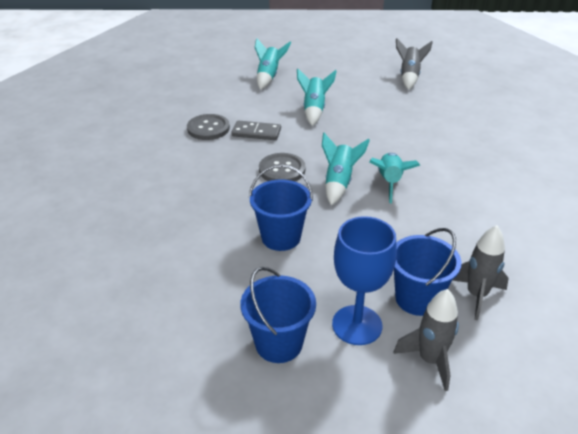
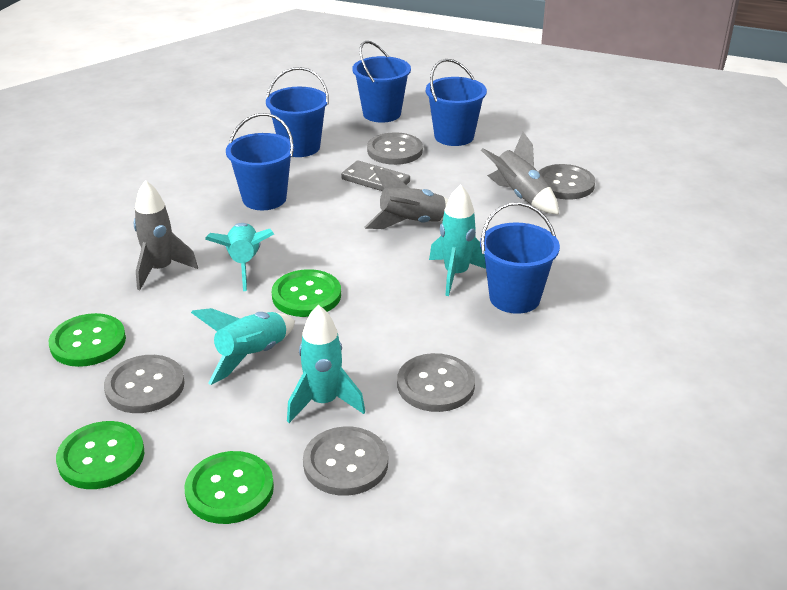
blue bucket: 3 -> 5
blue goblet: 1 -> 0
green button: 0 -> 4
grey button: 2 -> 5

